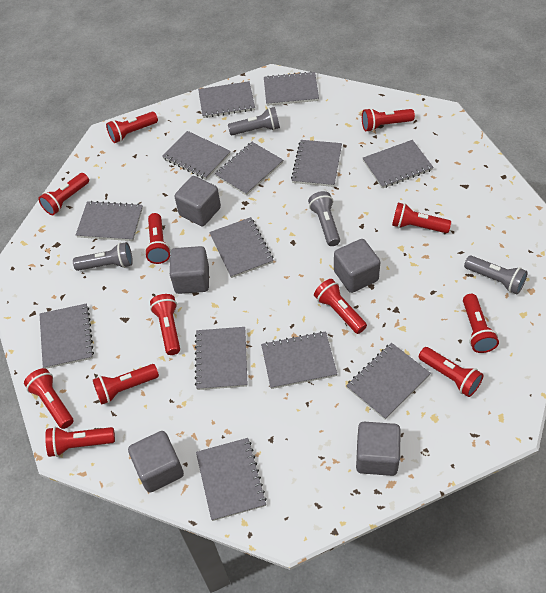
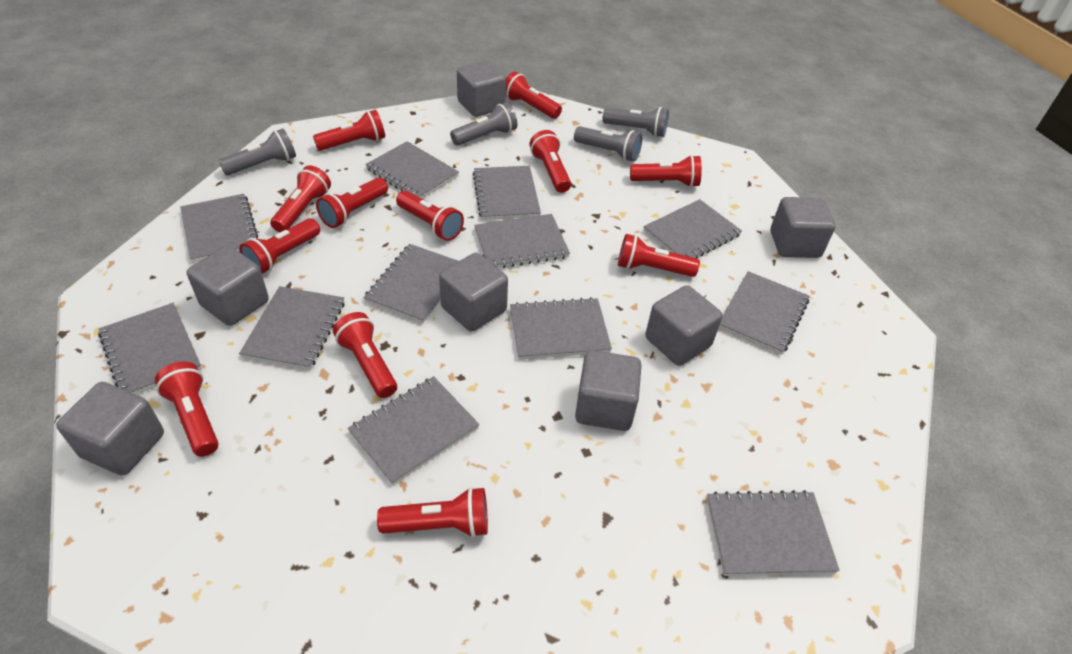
grey cube: 5 -> 7
grey notebook: 13 -> 12

